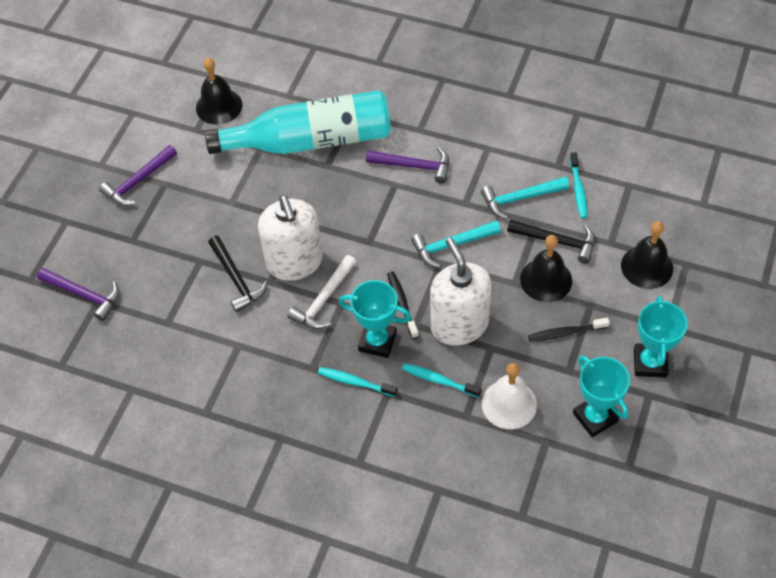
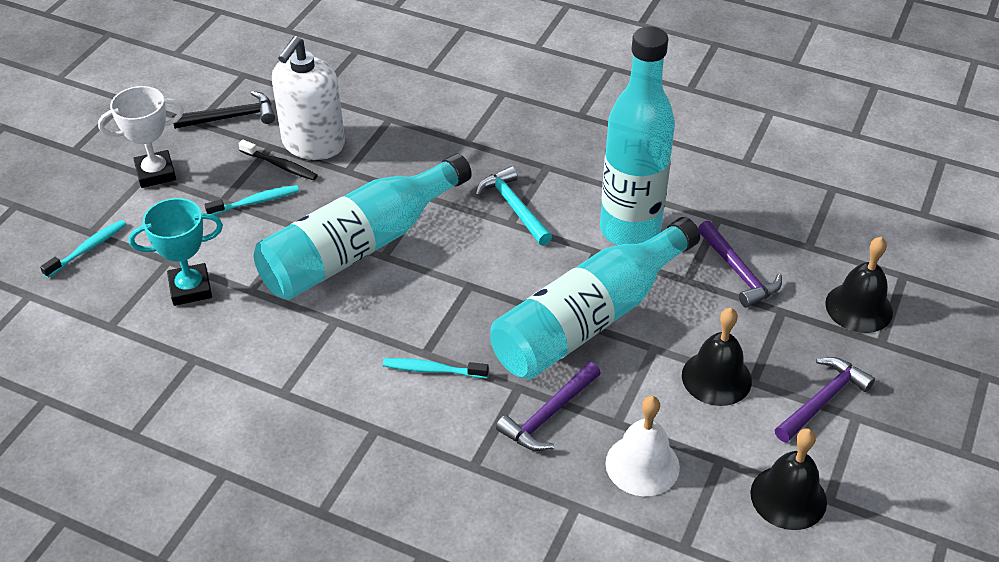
black hammer: 2 -> 1
black toothbrush: 2 -> 1
turquoise bottle: 1 -> 3
turquoise hammer: 2 -> 1
turquoise trophy: 3 -> 1
white hammer: 1 -> 0
white soap dispenser: 2 -> 1
white trophy: 0 -> 1

